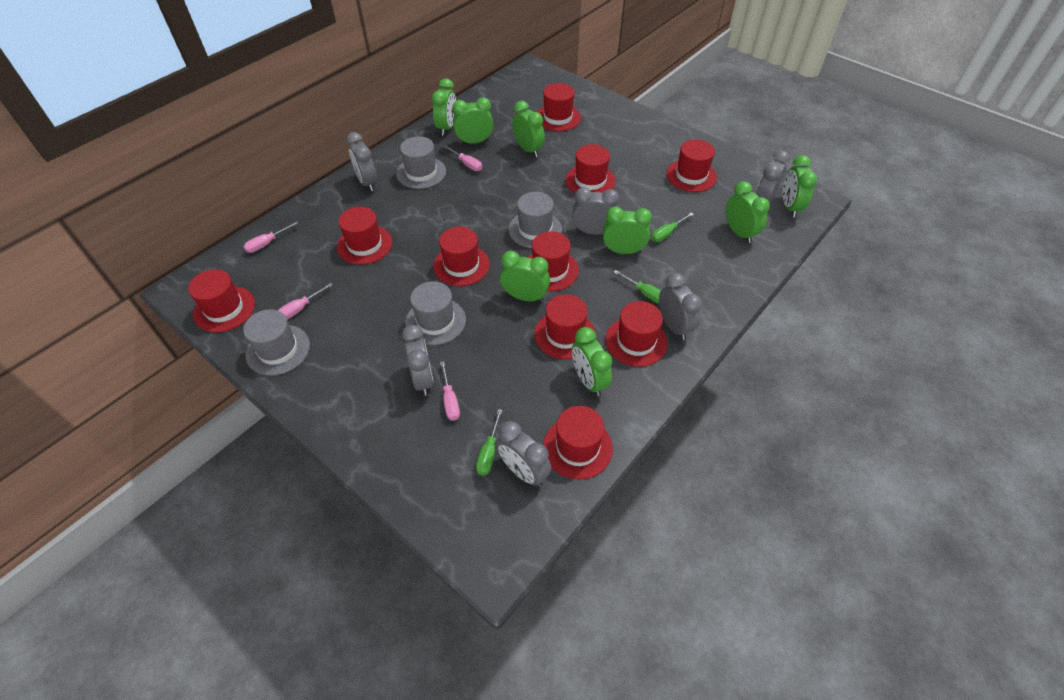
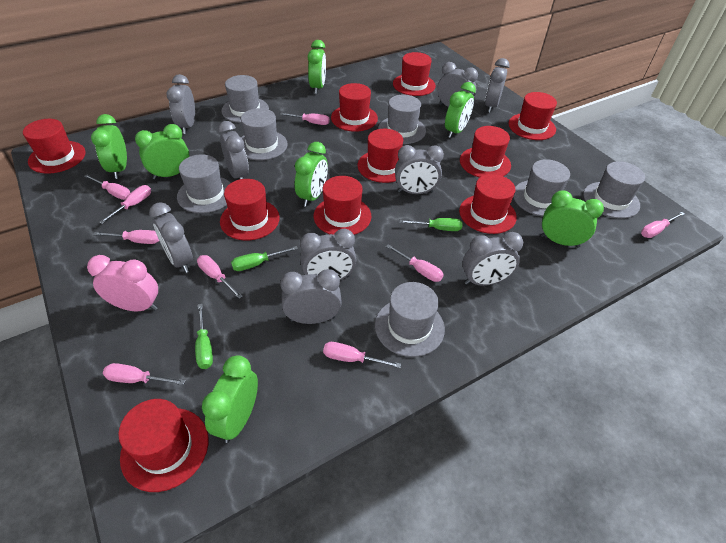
green clock: 8 -> 7
grey clock: 6 -> 9
grey hat: 4 -> 7
pink clock: 0 -> 1
pink screwdriver: 4 -> 9

